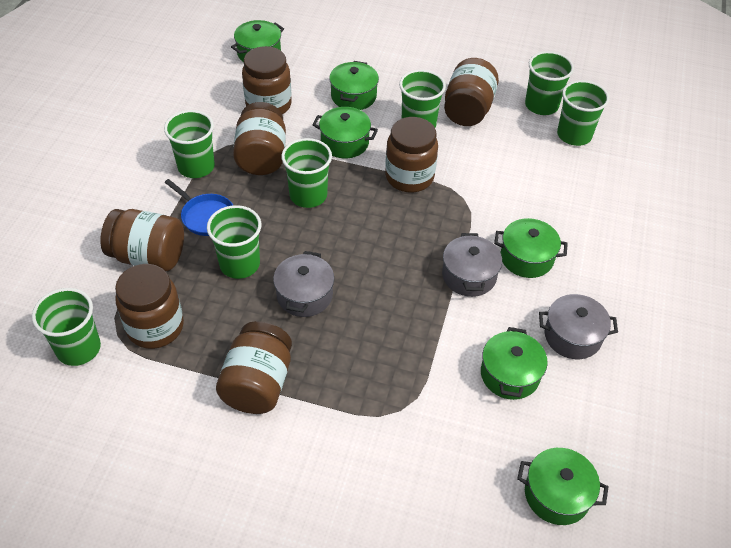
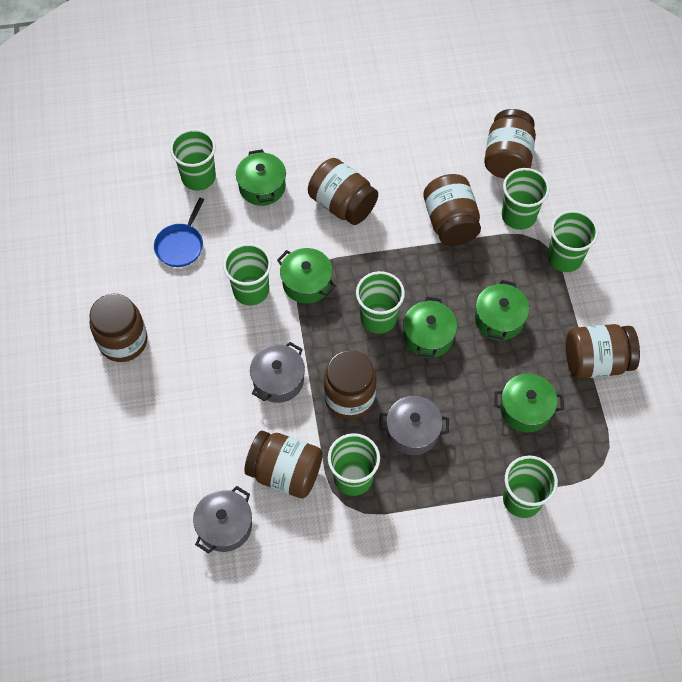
green pot: 6 -> 5

